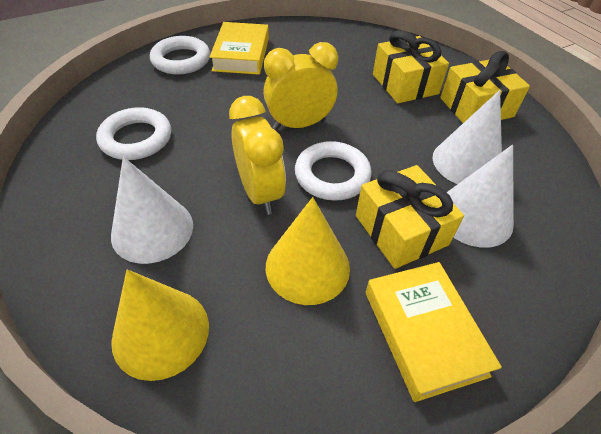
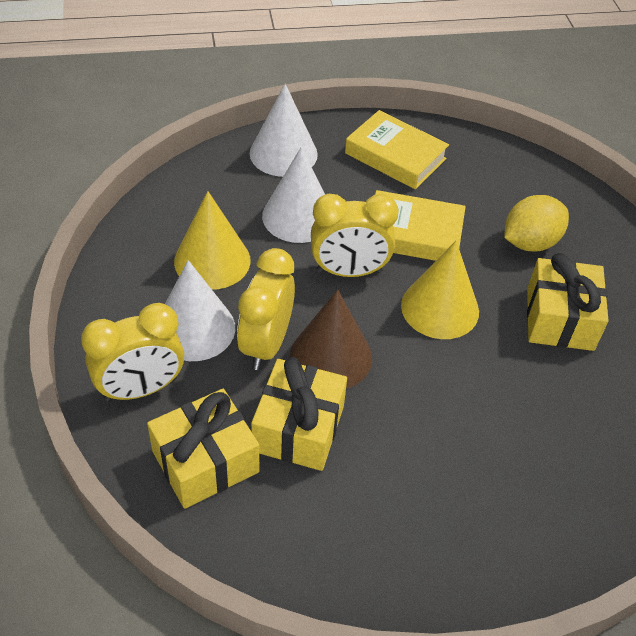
brown cone: 0 -> 1
white ring: 3 -> 0
yellow clock: 2 -> 3
yellow lemon: 0 -> 1

